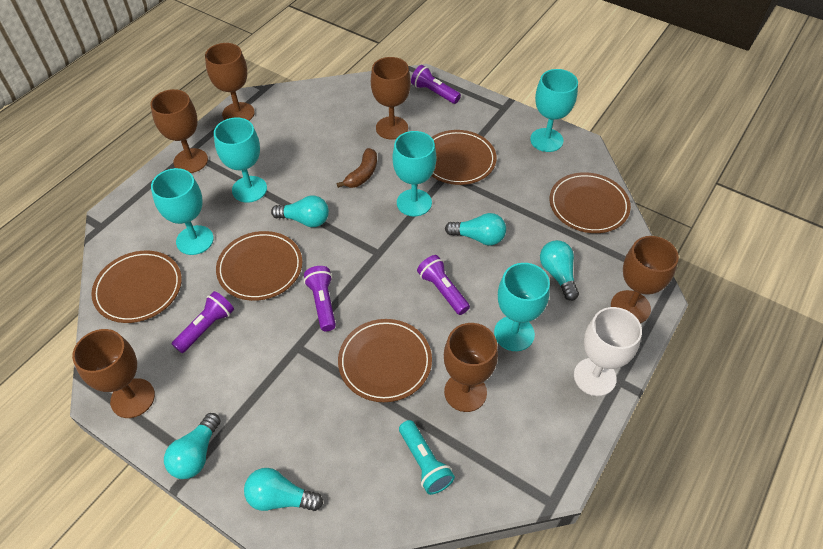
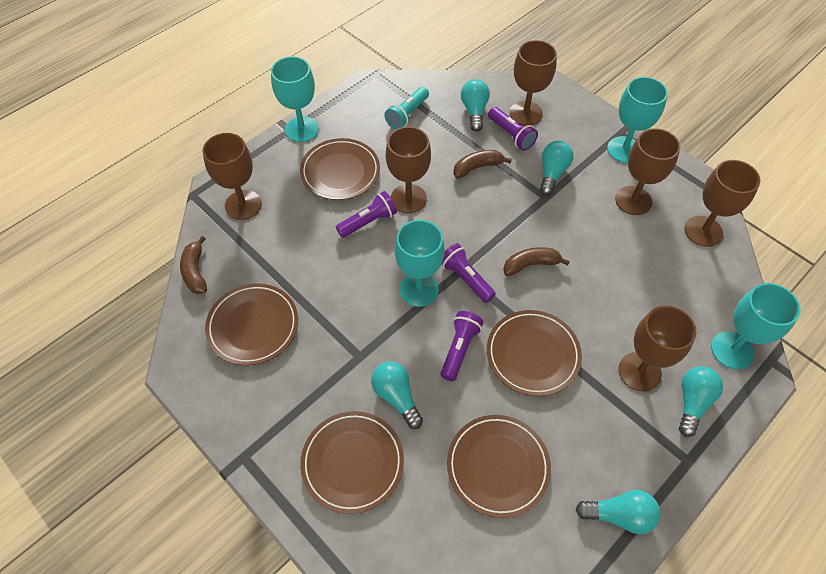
brown banana: 1 -> 3
turquoise goblet: 5 -> 4
white goblet: 1 -> 0

